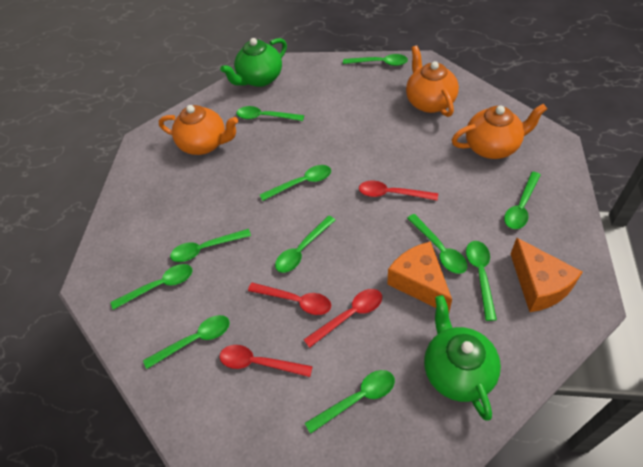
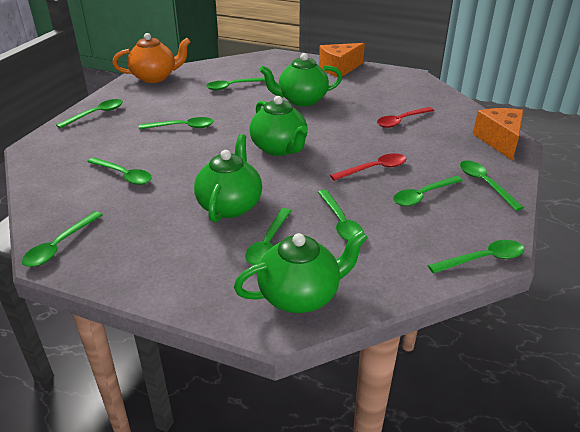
green spoon: 11 -> 10
green teapot: 2 -> 4
orange teapot: 3 -> 1
red spoon: 4 -> 2

